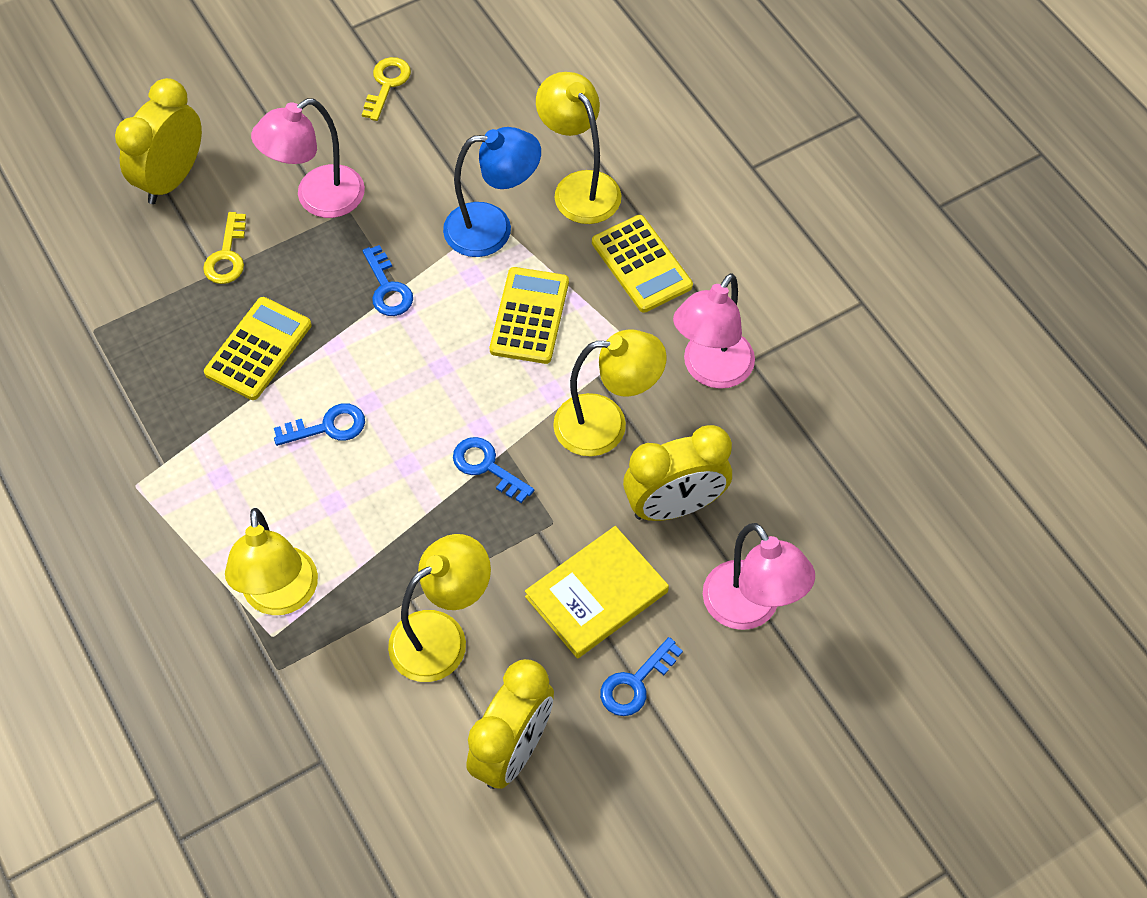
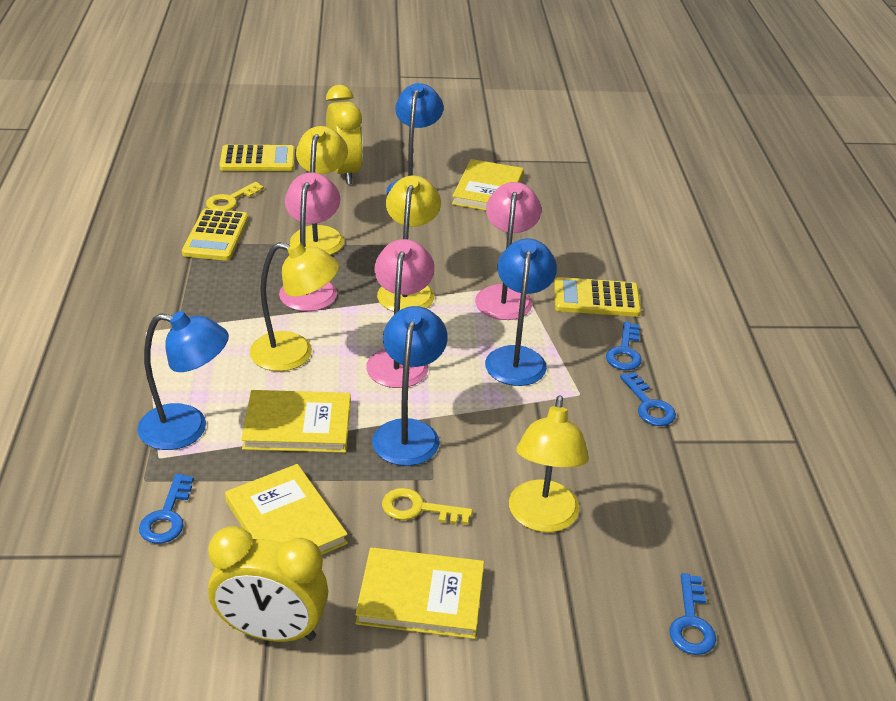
blue lamp: 1 -> 4
yellow book: 1 -> 4
yellow clock: 3 -> 2

